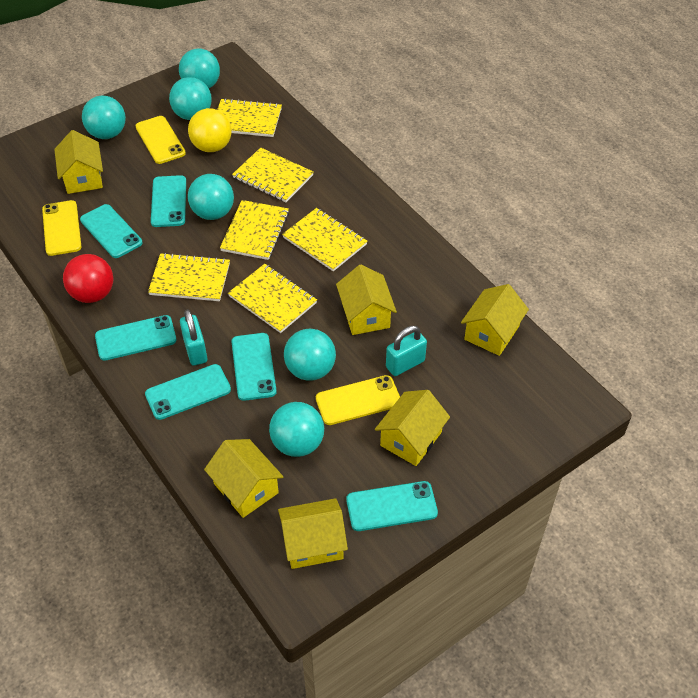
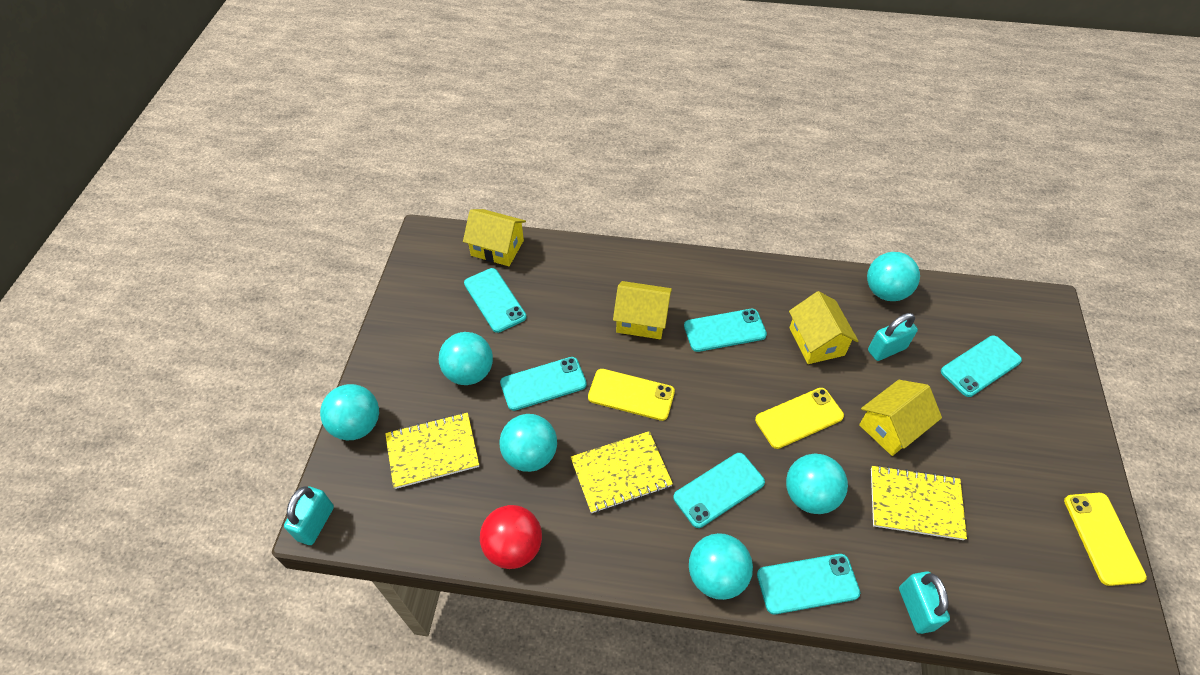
turquoise padlock: 2 -> 3
yellow ball: 1 -> 0
yellow house: 6 -> 4
yellow notebook: 6 -> 3

